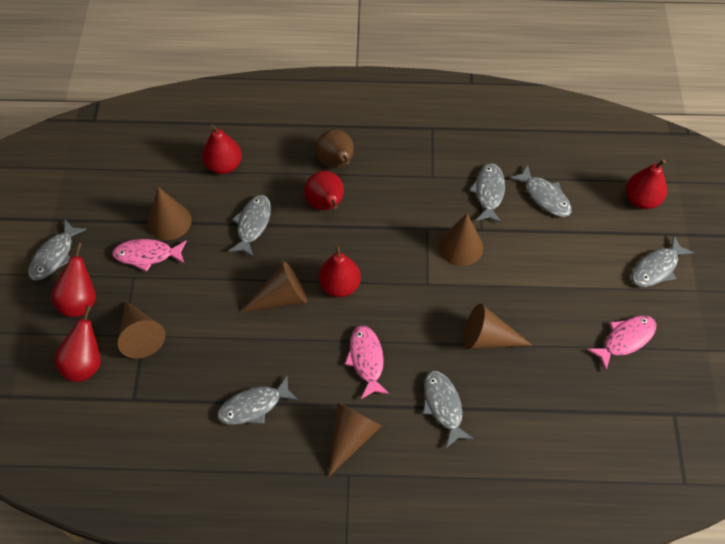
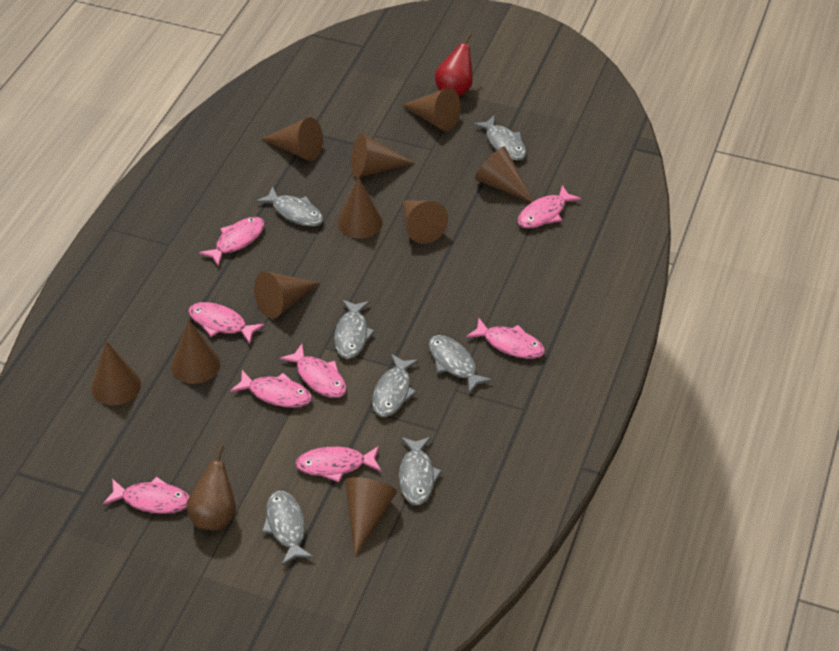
brown cone: 6 -> 10
pink fish: 3 -> 8
red pear: 6 -> 1

